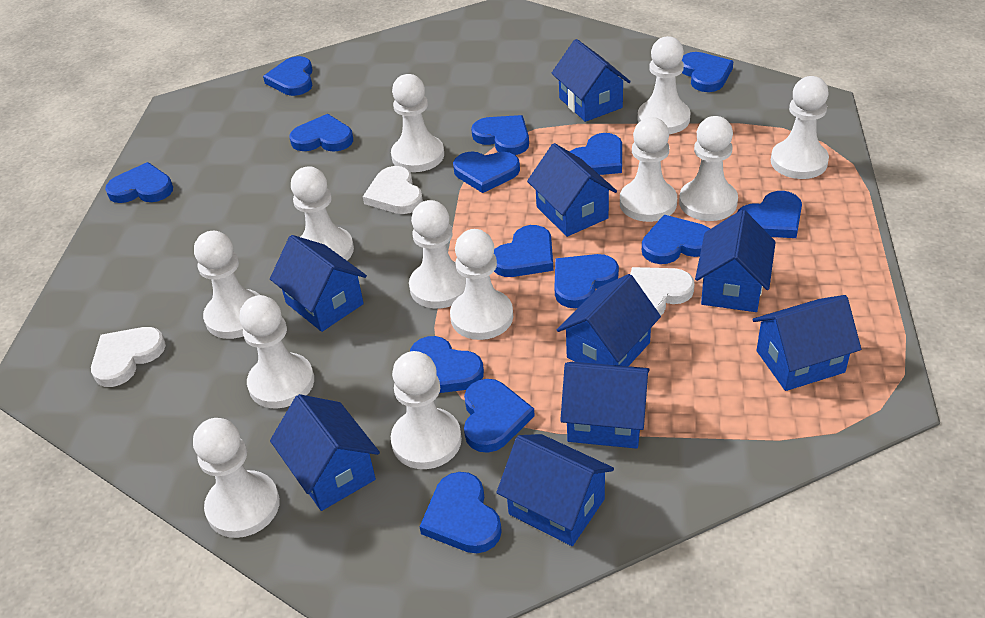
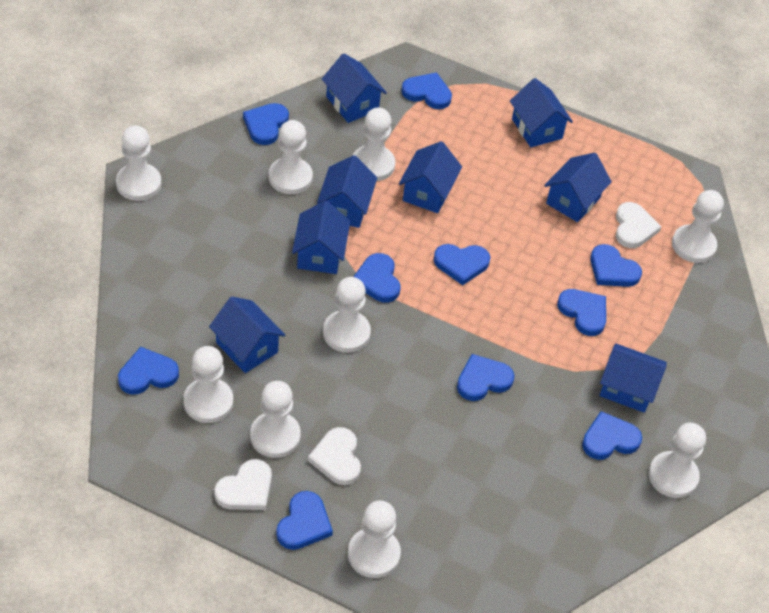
blue heart: 14 -> 10
blue house: 9 -> 8
white pawn: 12 -> 9

